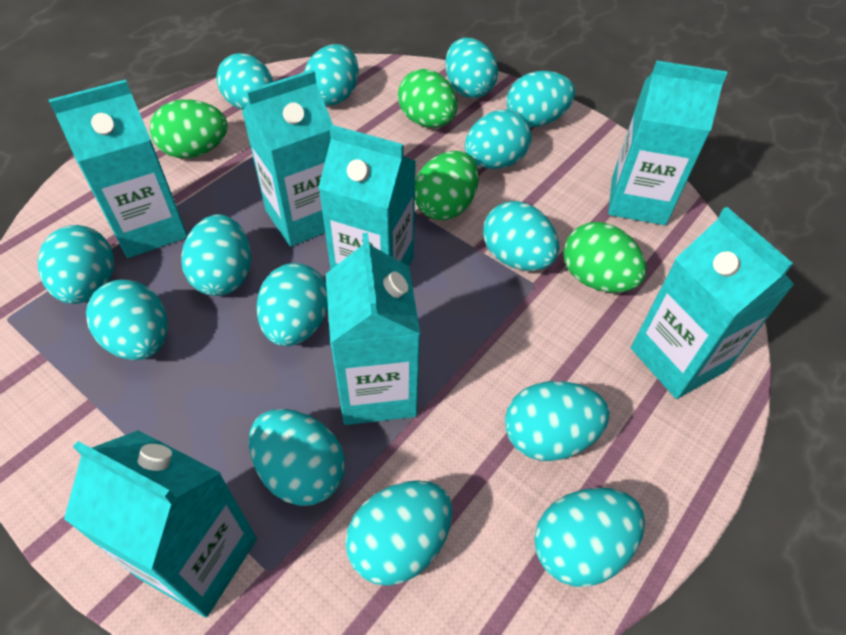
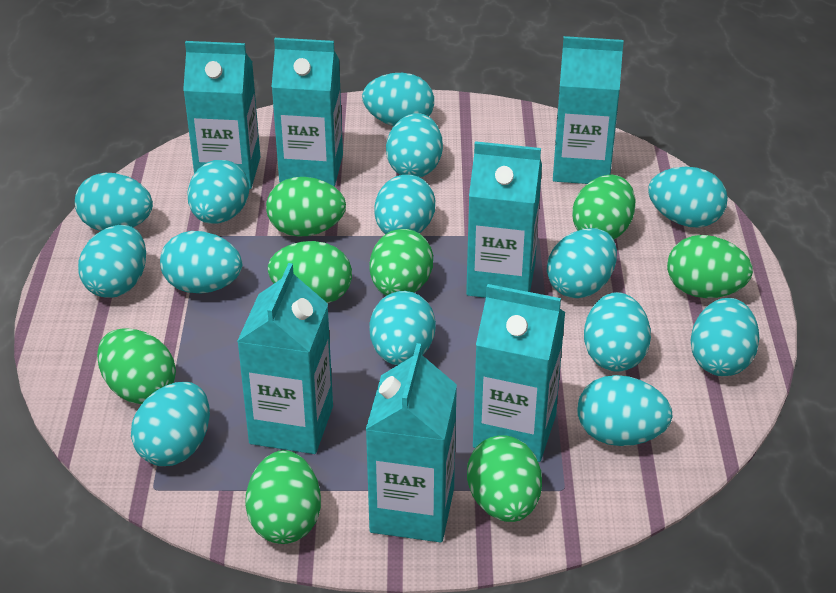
green egg: 4 -> 8

